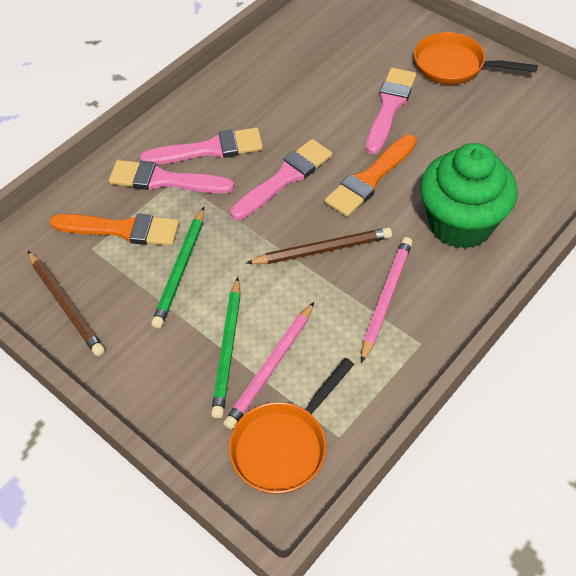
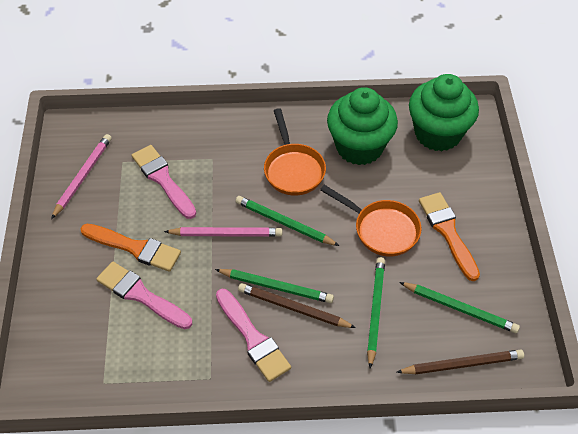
green cupcake: 1 -> 2
green pencil: 2 -> 4
pink brush: 4 -> 3

